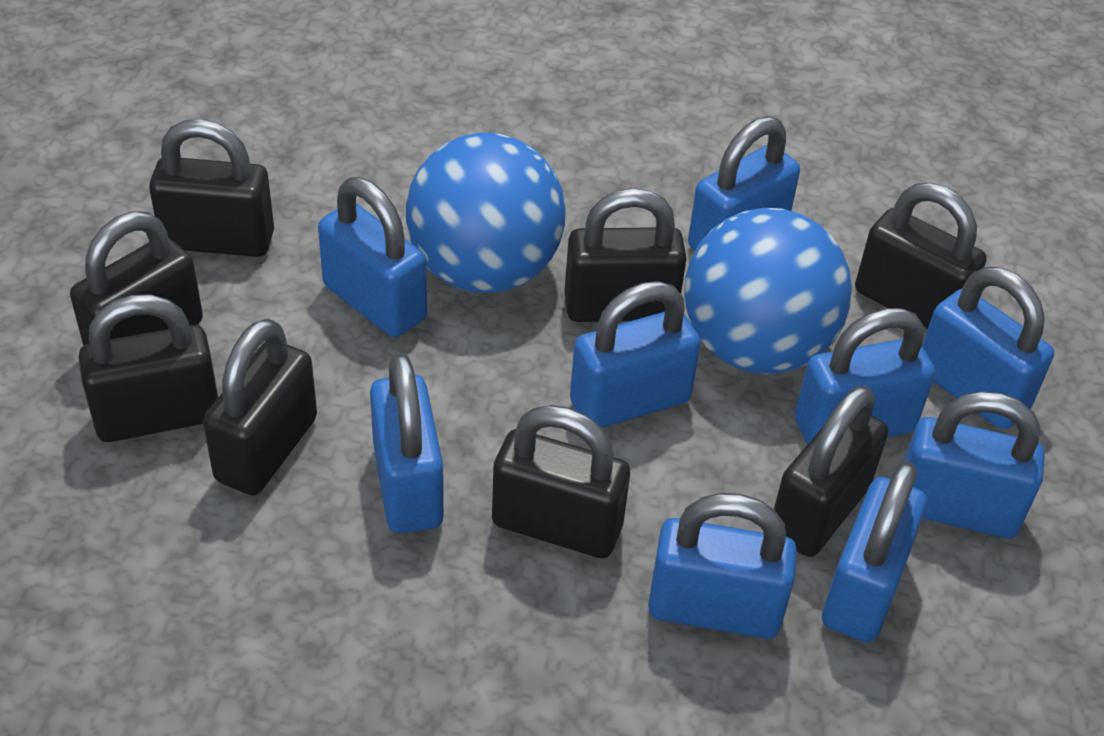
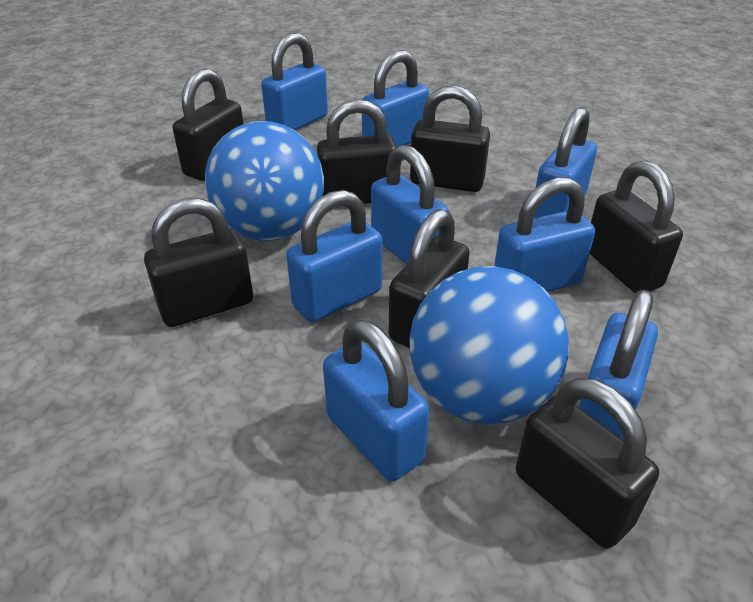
black padlock: 8 -> 7
blue padlock: 9 -> 8

